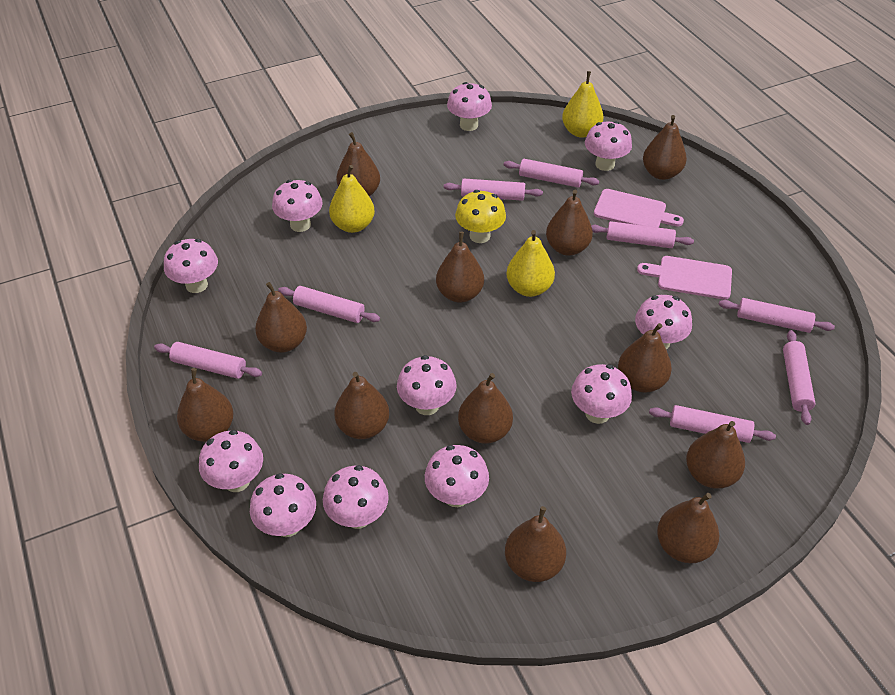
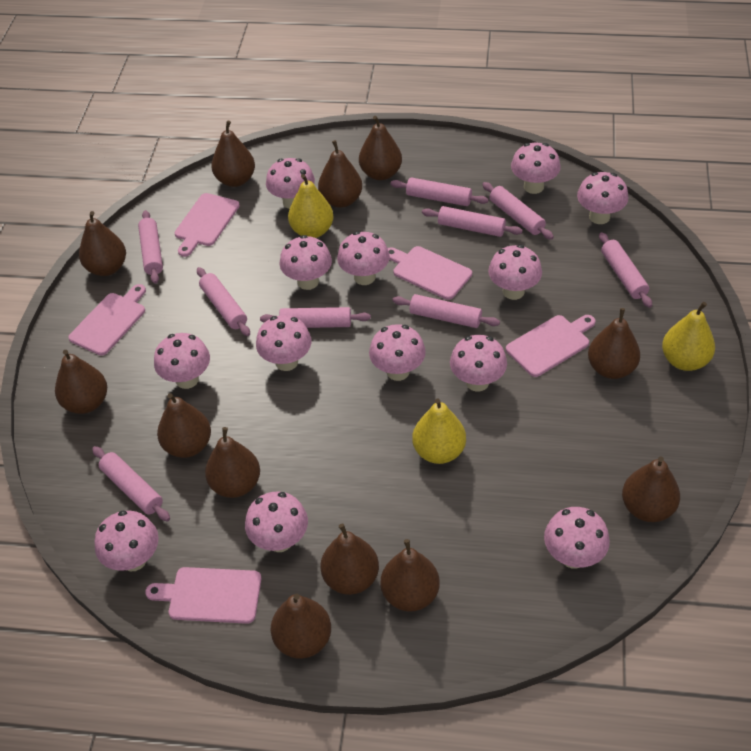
pink cutting board: 2 -> 5
pink mushroom: 11 -> 13
pink rolling pin: 8 -> 9
yellow mushroom: 1 -> 0

